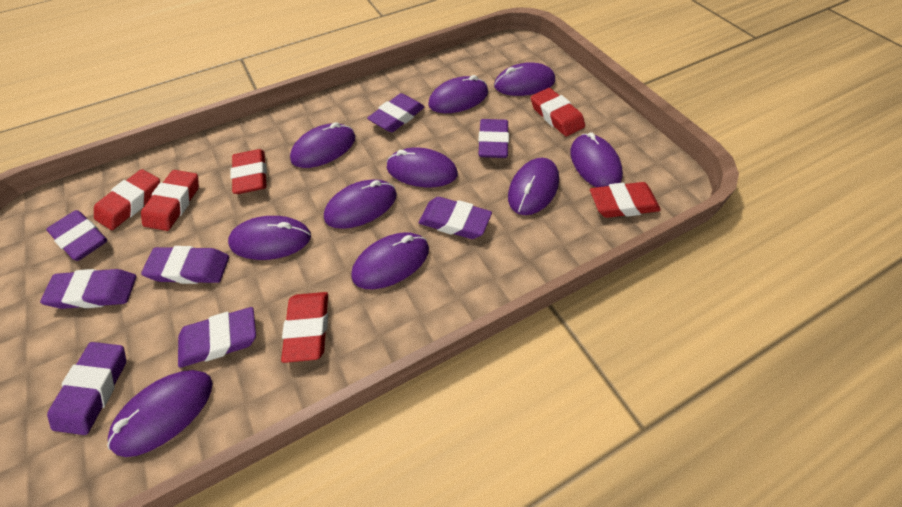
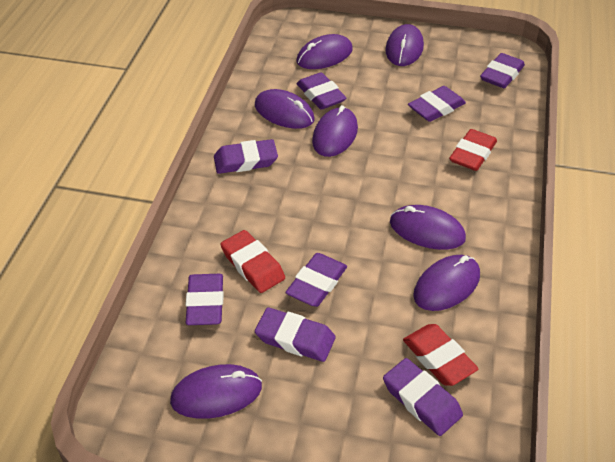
purple mouse: 10 -> 7
red eraser: 6 -> 3

